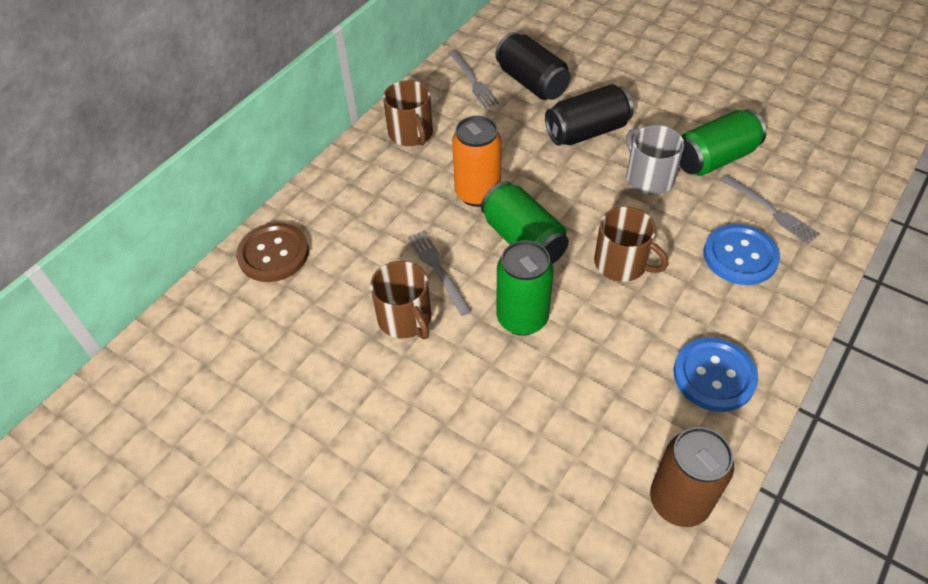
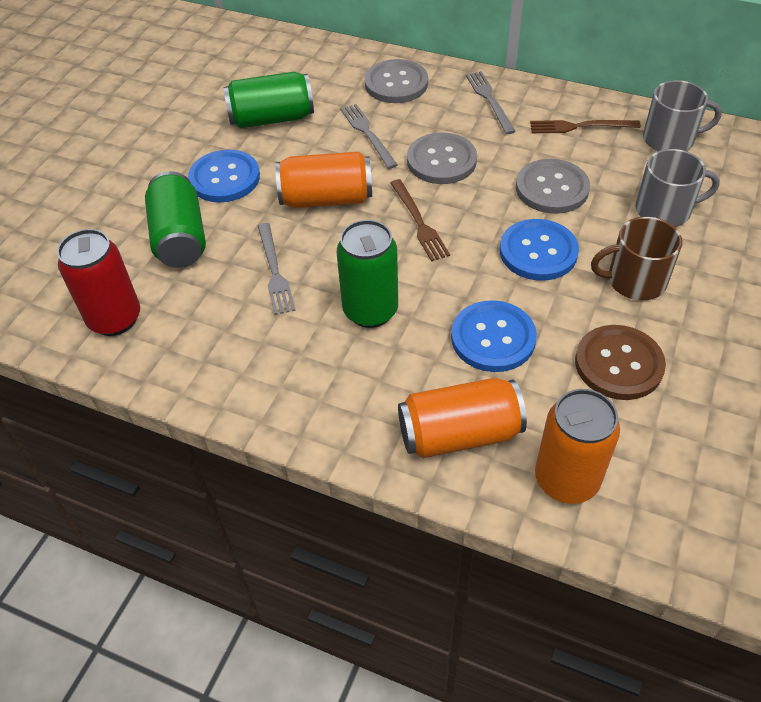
black can: 2 -> 0
blue button: 2 -> 3
brown can: 1 -> 0
brown fork: 0 -> 2
brown mug: 3 -> 1
grey button: 0 -> 3
grey mug: 1 -> 2
orange can: 1 -> 3
red can: 0 -> 1

